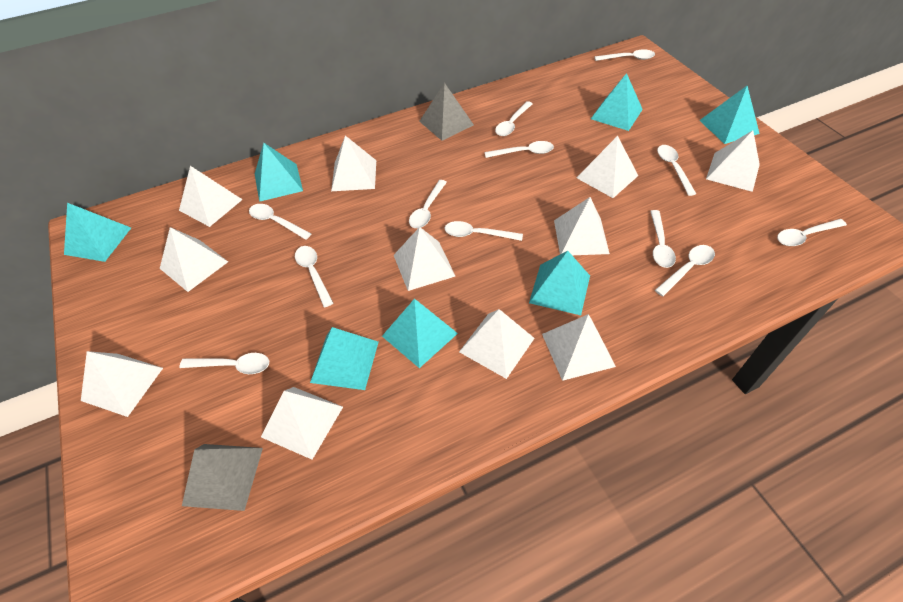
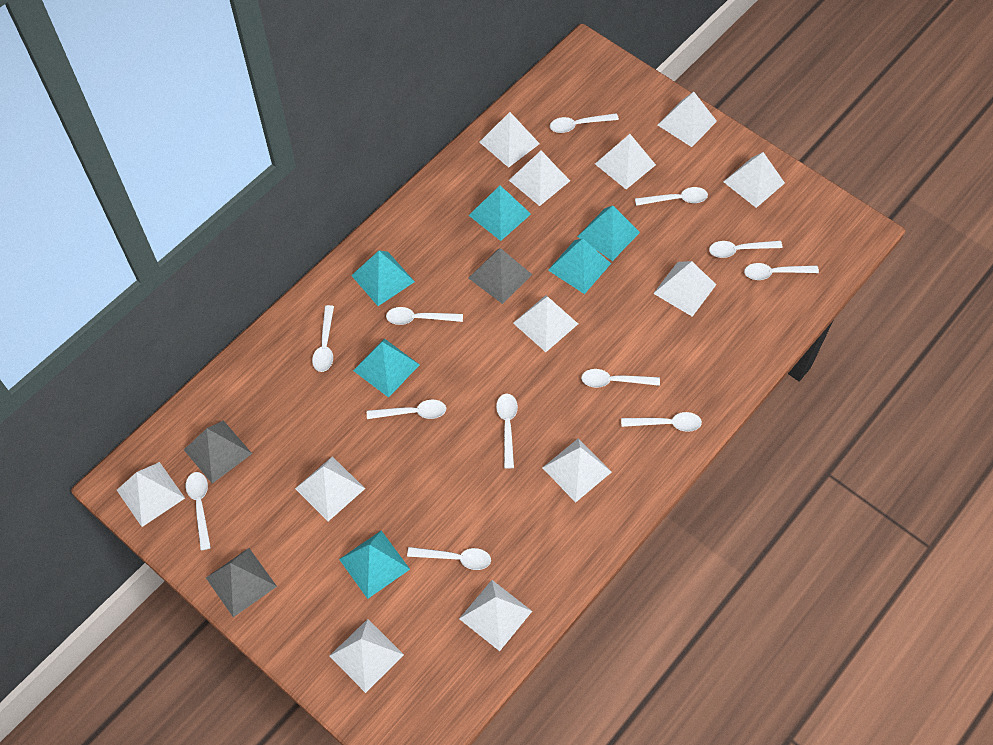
grey pyramid: 2 -> 3
turquoise pyramid: 7 -> 6
white pyramid: 11 -> 12

